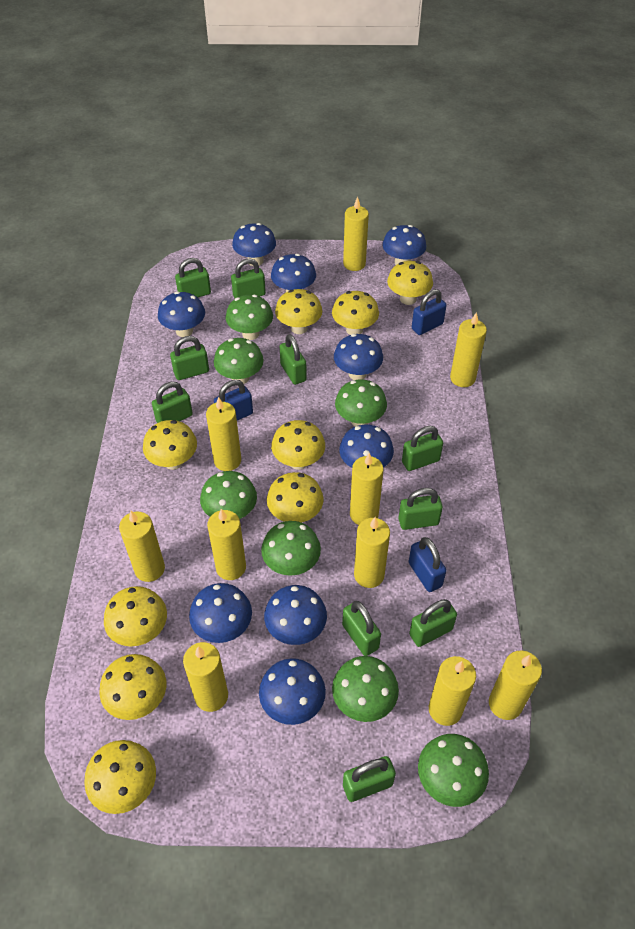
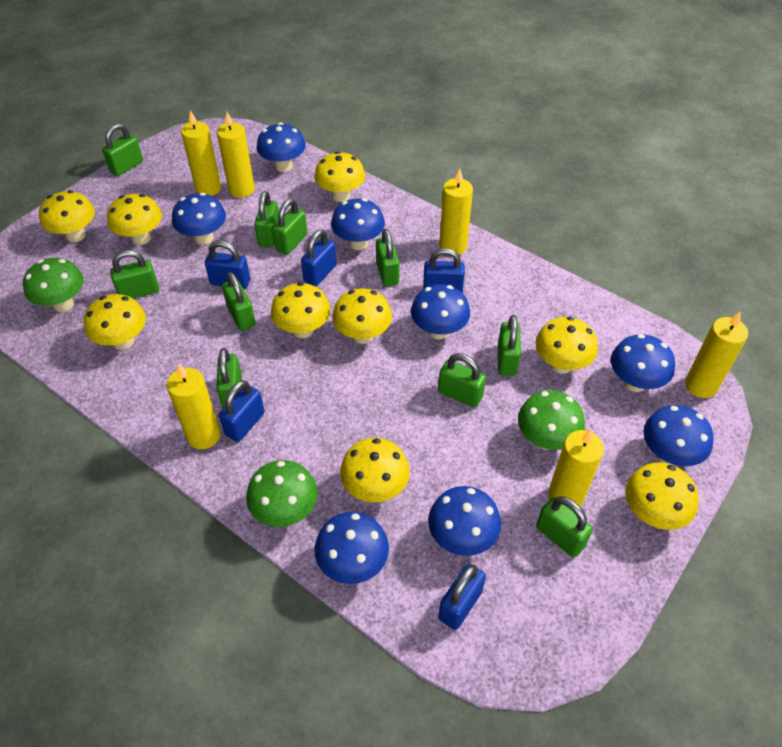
blue mushroom: 9 -> 8
blue padlock: 3 -> 5
green mushroom: 7 -> 3
yellow candle: 10 -> 6

